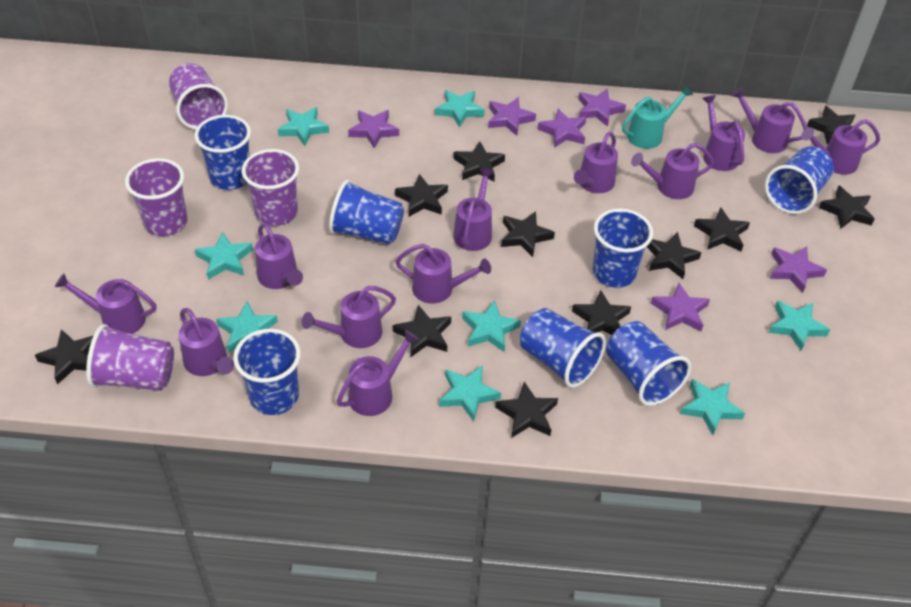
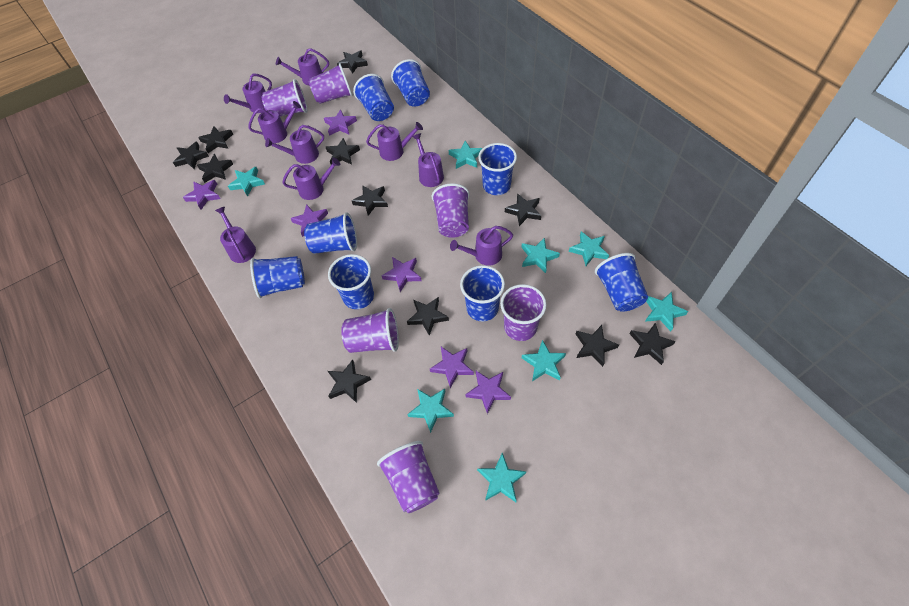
blue cup: 7 -> 8
purple cup: 4 -> 6
purple watering can: 12 -> 9
turquoise watering can: 1 -> 0

